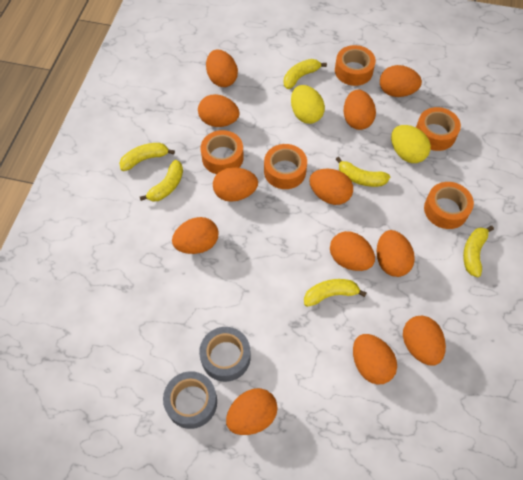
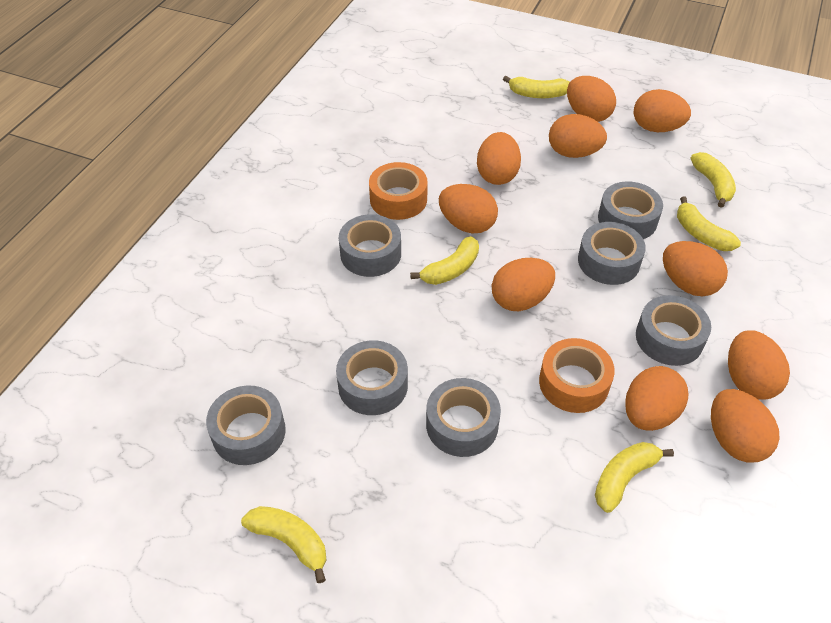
grey tape: 2 -> 7
orange egg: 12 -> 10
orange tape: 5 -> 2
yellow egg: 2 -> 0

